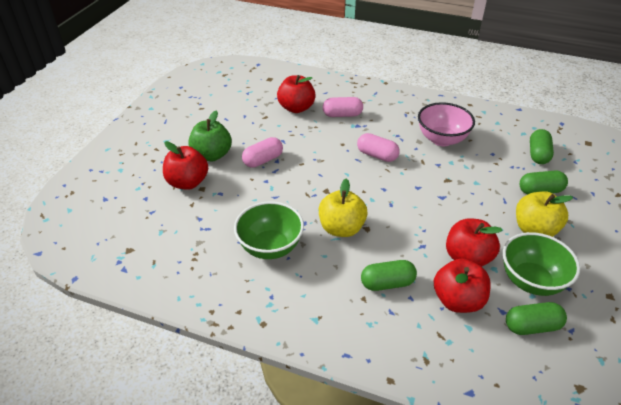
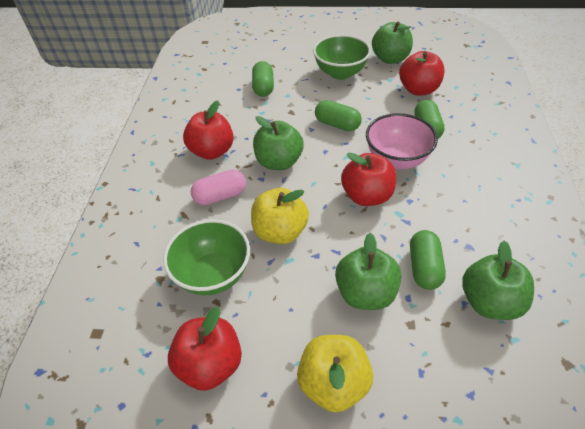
green apple: 1 -> 4
pink capsule: 3 -> 1

